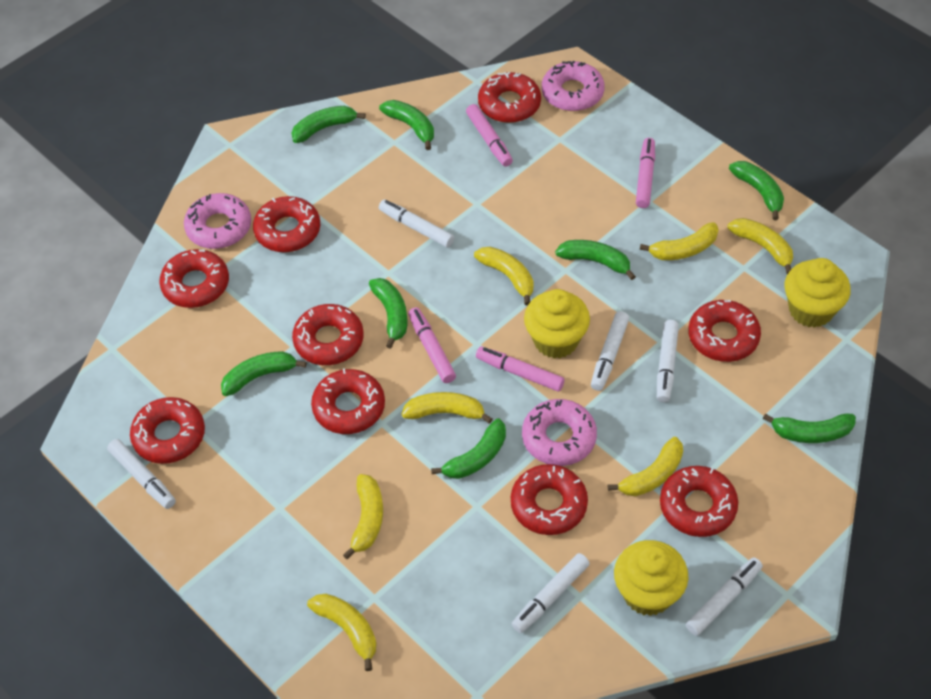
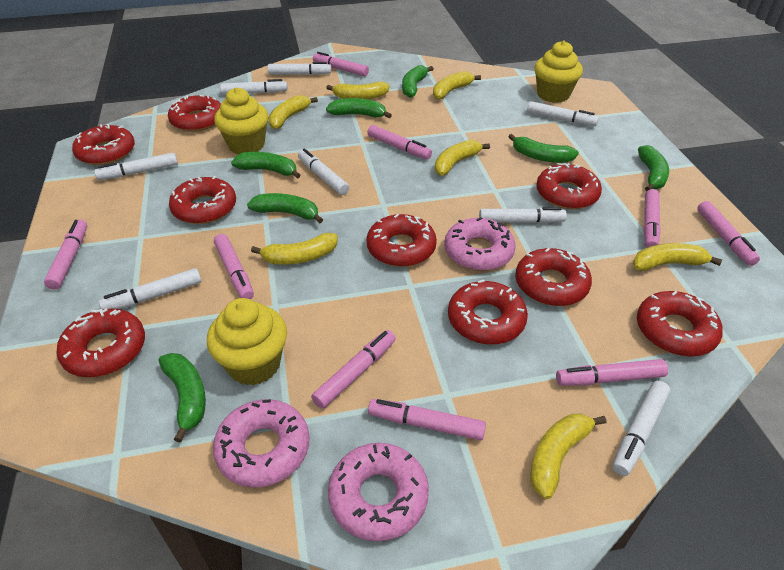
green banana: 8 -> 7
pink marker: 4 -> 9
white marker: 6 -> 8

